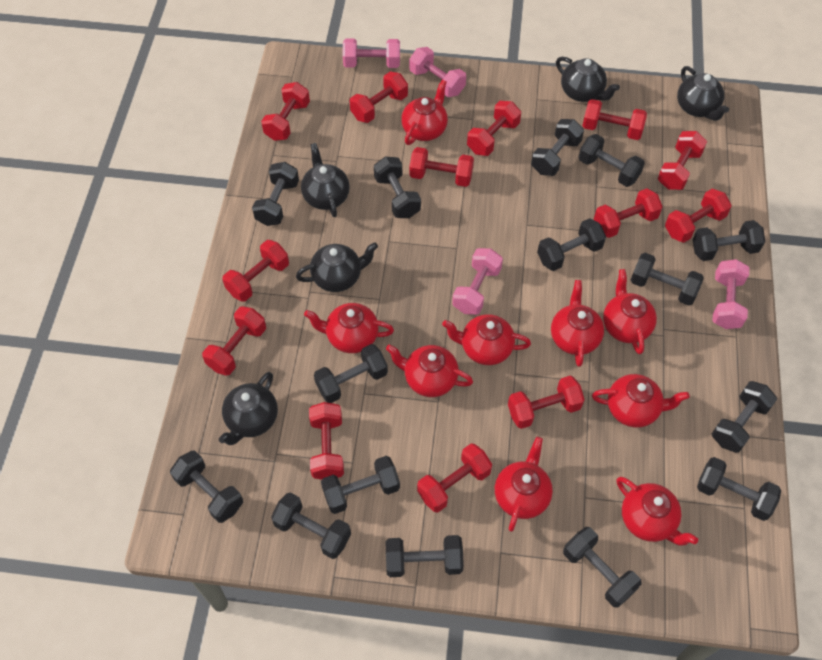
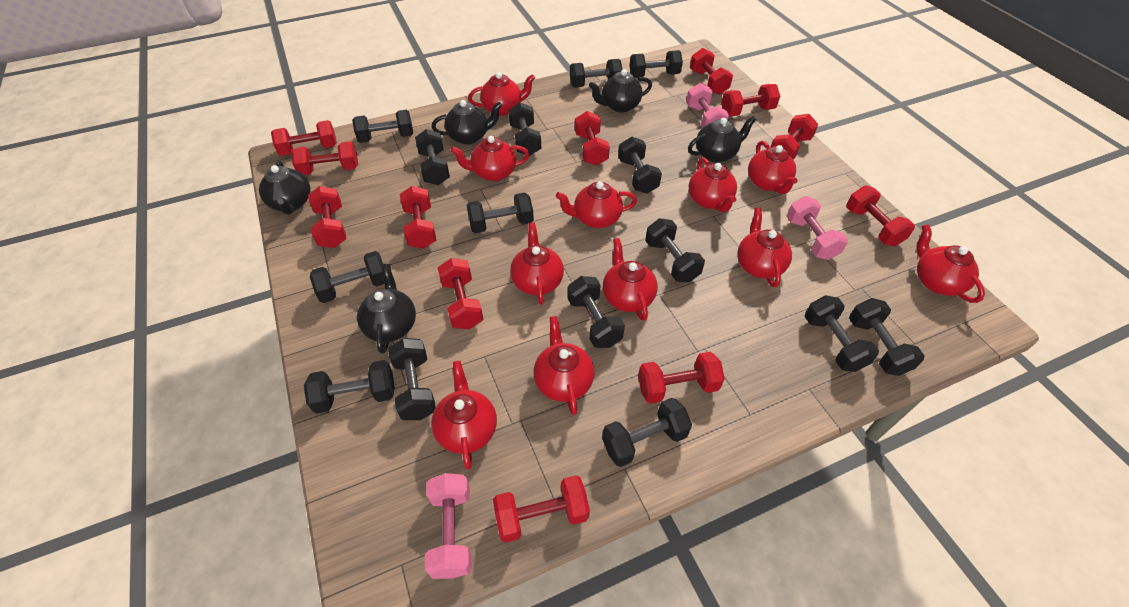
pink dumbbell: 4 -> 3
red dumbbell: 13 -> 12
red teapot: 9 -> 11

